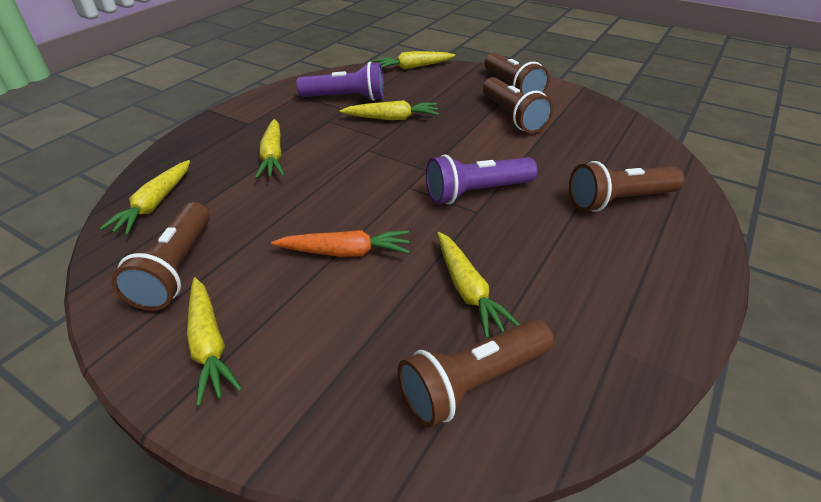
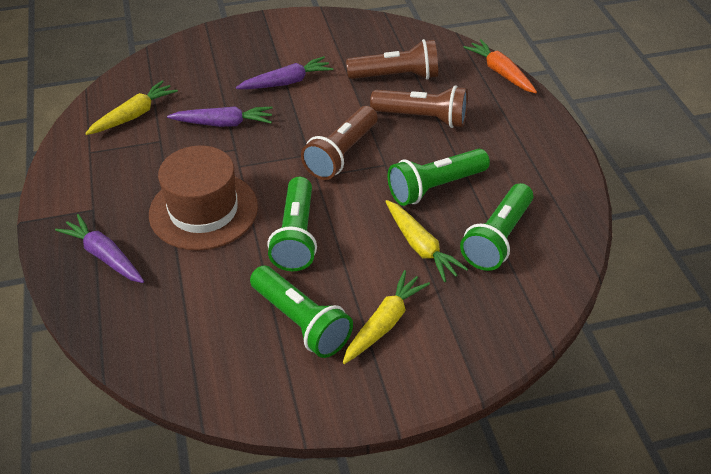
brown flashlight: 5 -> 3
brown hat: 0 -> 1
green flashlight: 0 -> 4
purple carrot: 0 -> 3
purple flashlight: 2 -> 0
yellow carrot: 6 -> 3

